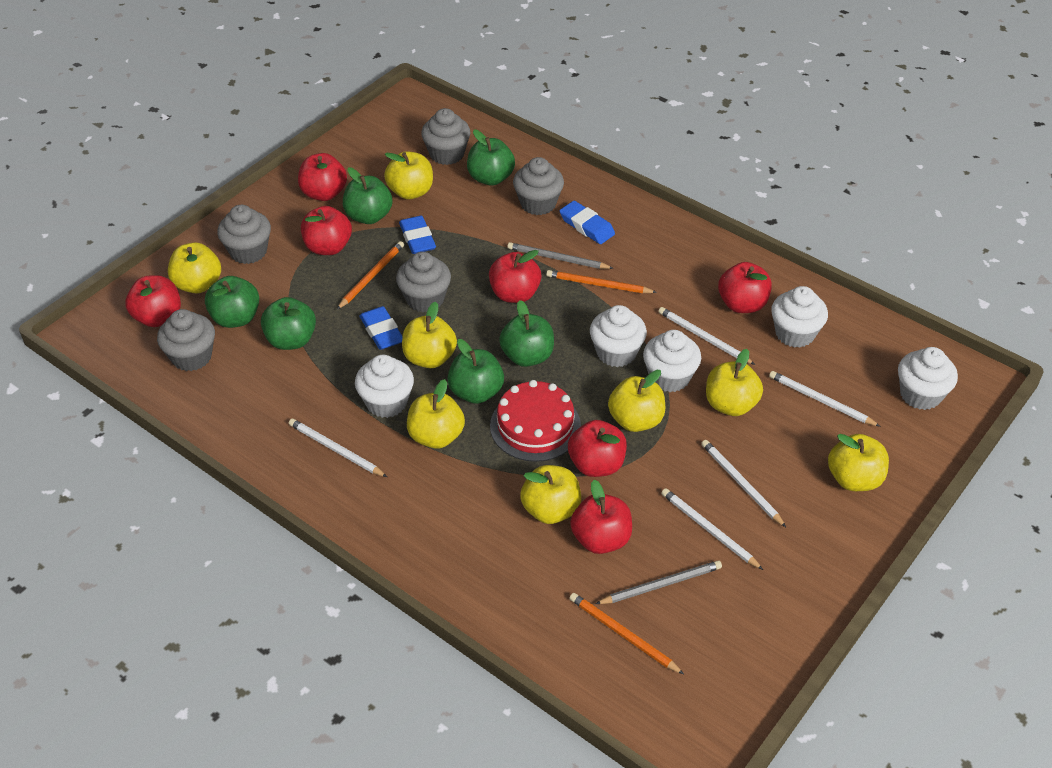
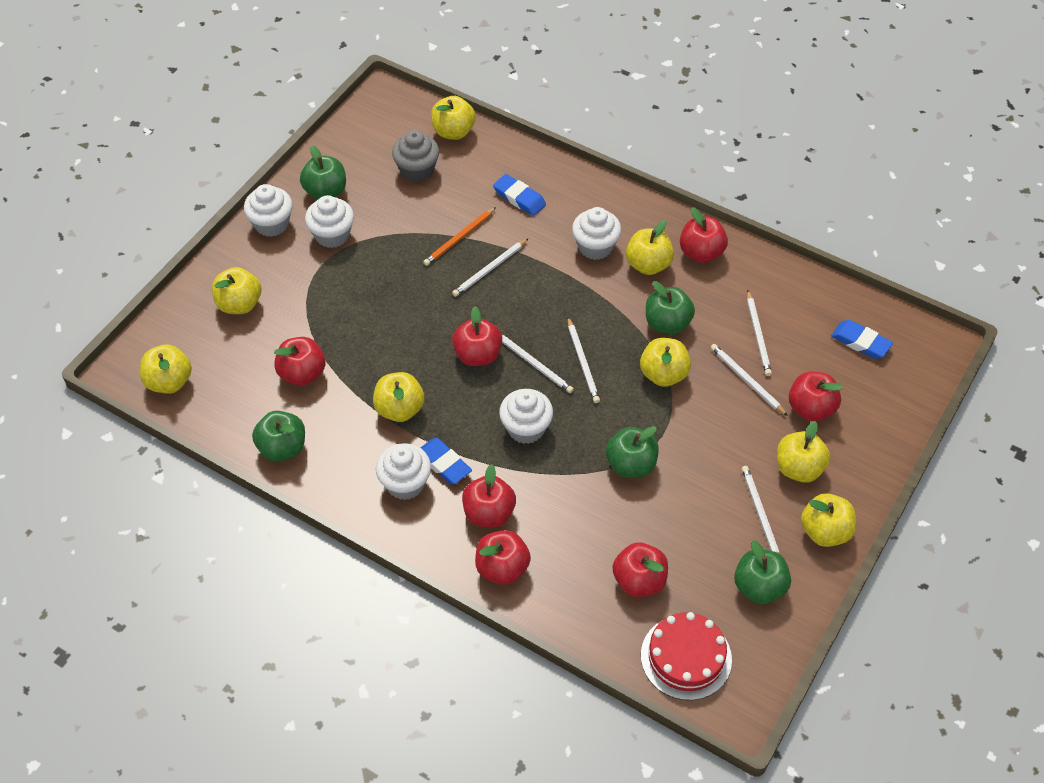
green apple: 6 -> 5
grey cupcake: 5 -> 1
grey pencil: 2 -> 0
orange pencil: 3 -> 1
white pencil: 5 -> 6

